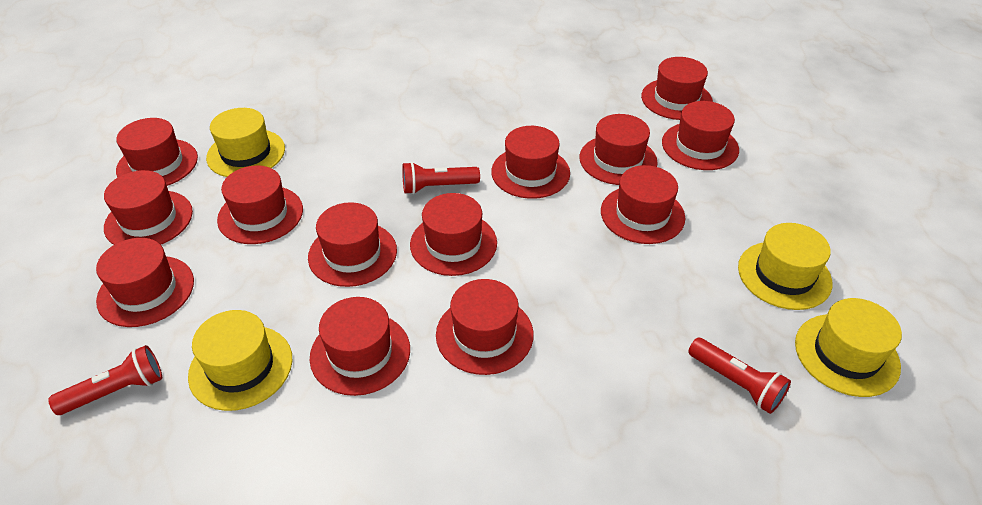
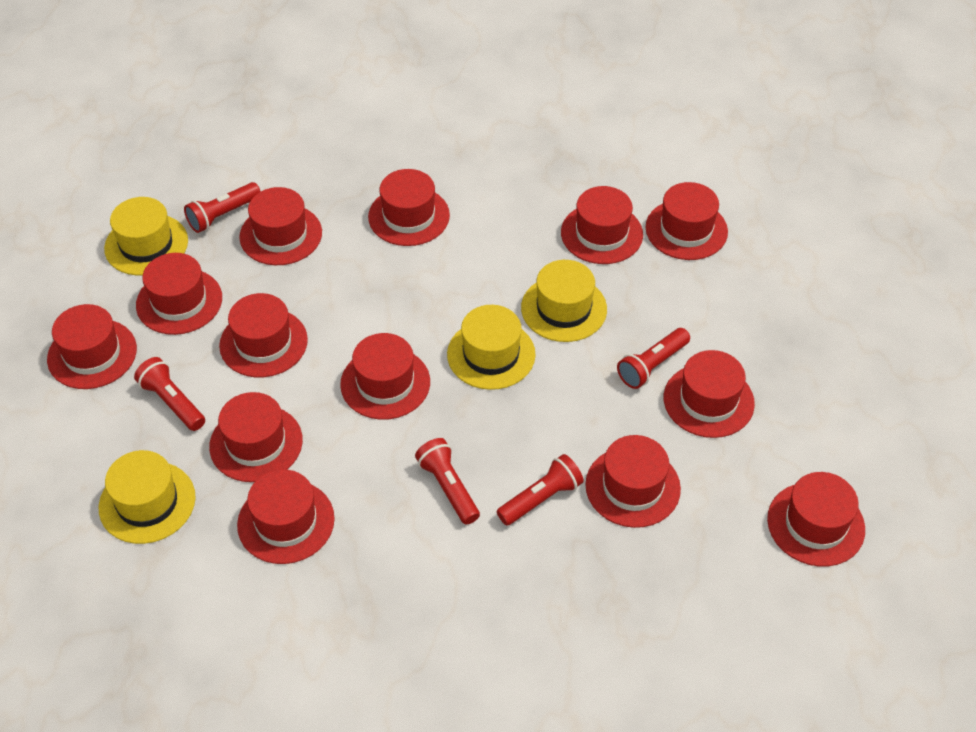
red flashlight: 3 -> 5

